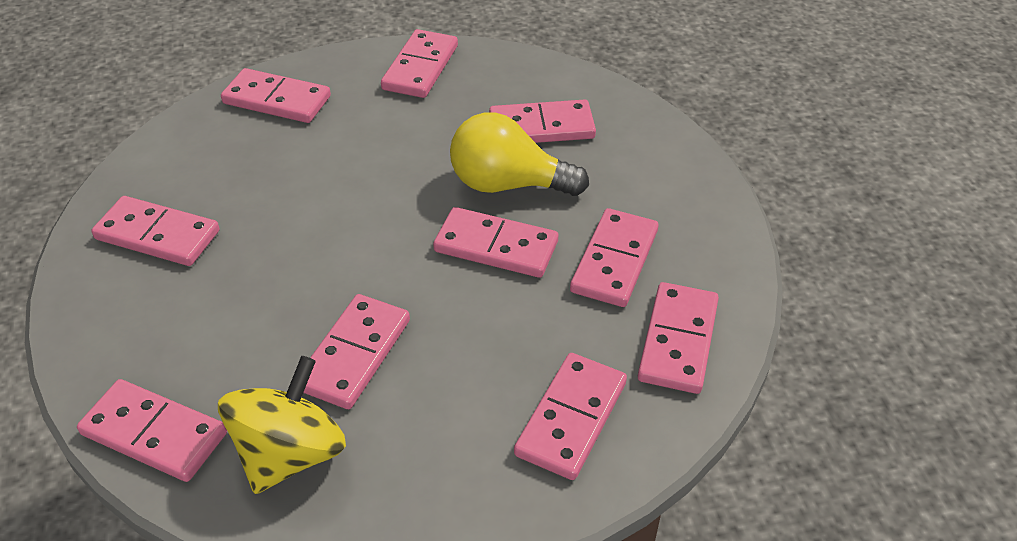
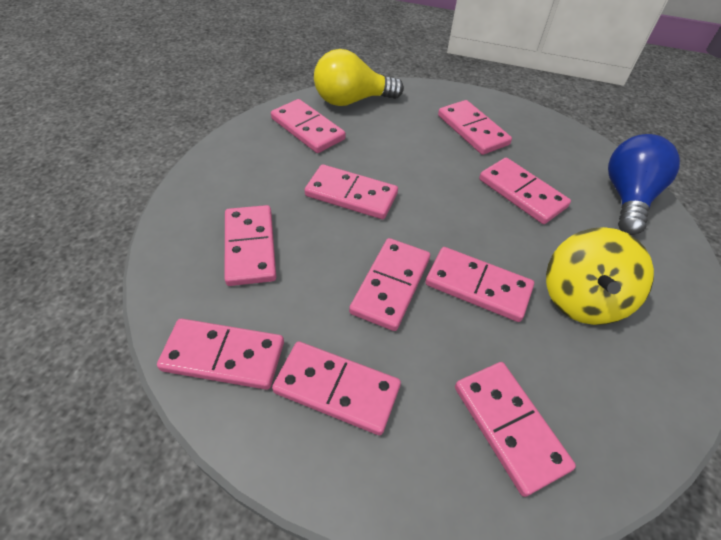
blue light bulb: 0 -> 1

